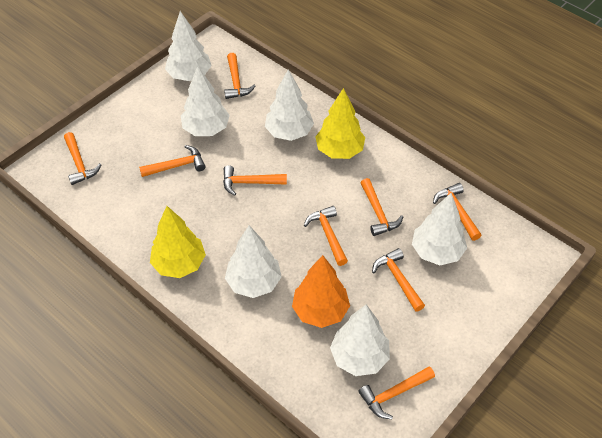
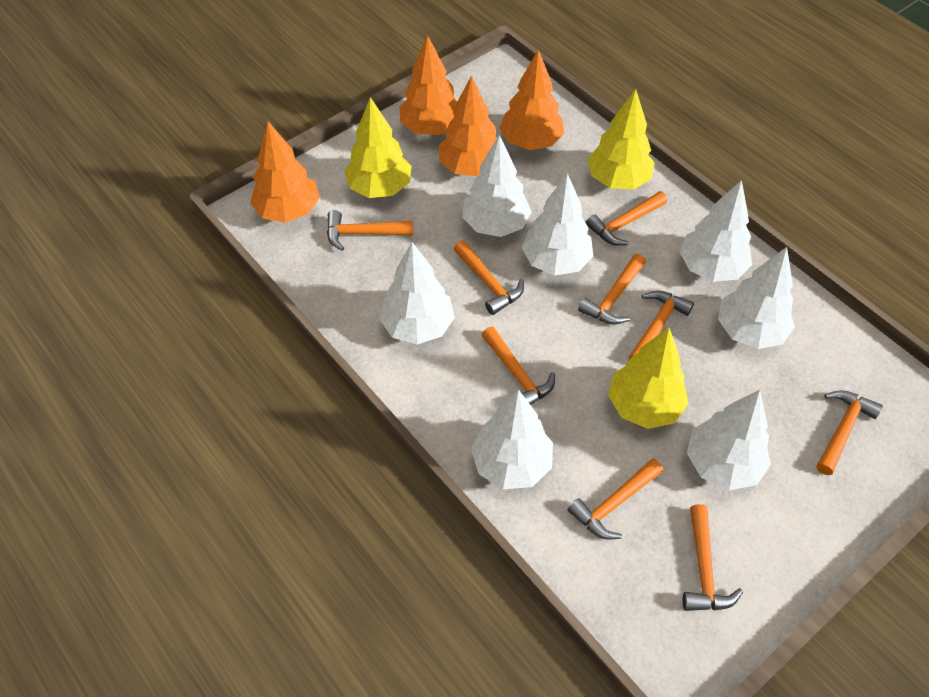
orange tree: 1 -> 4
white tree: 6 -> 7
yellow tree: 2 -> 3

